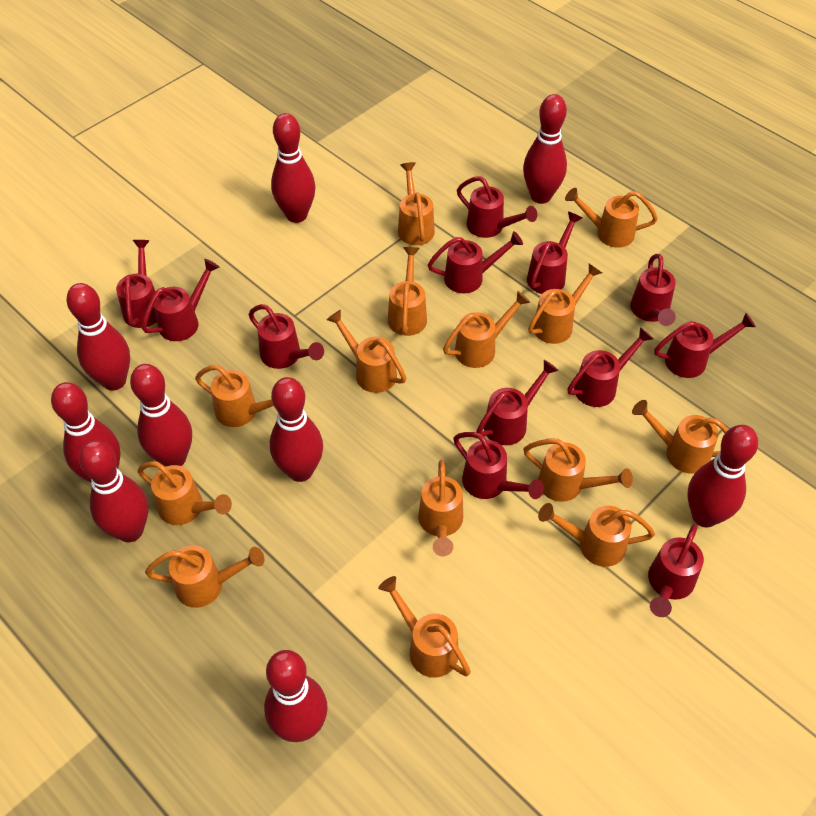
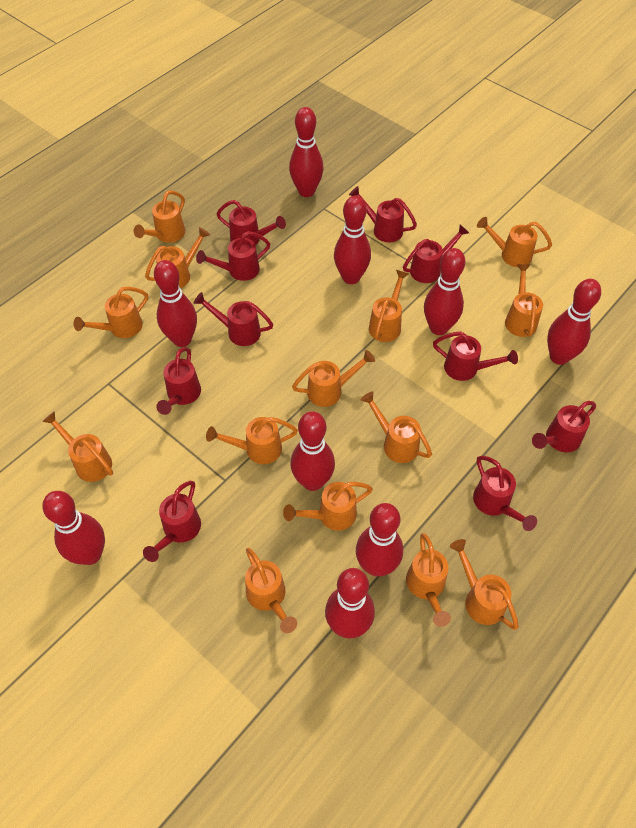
red watering can: 12 -> 10

